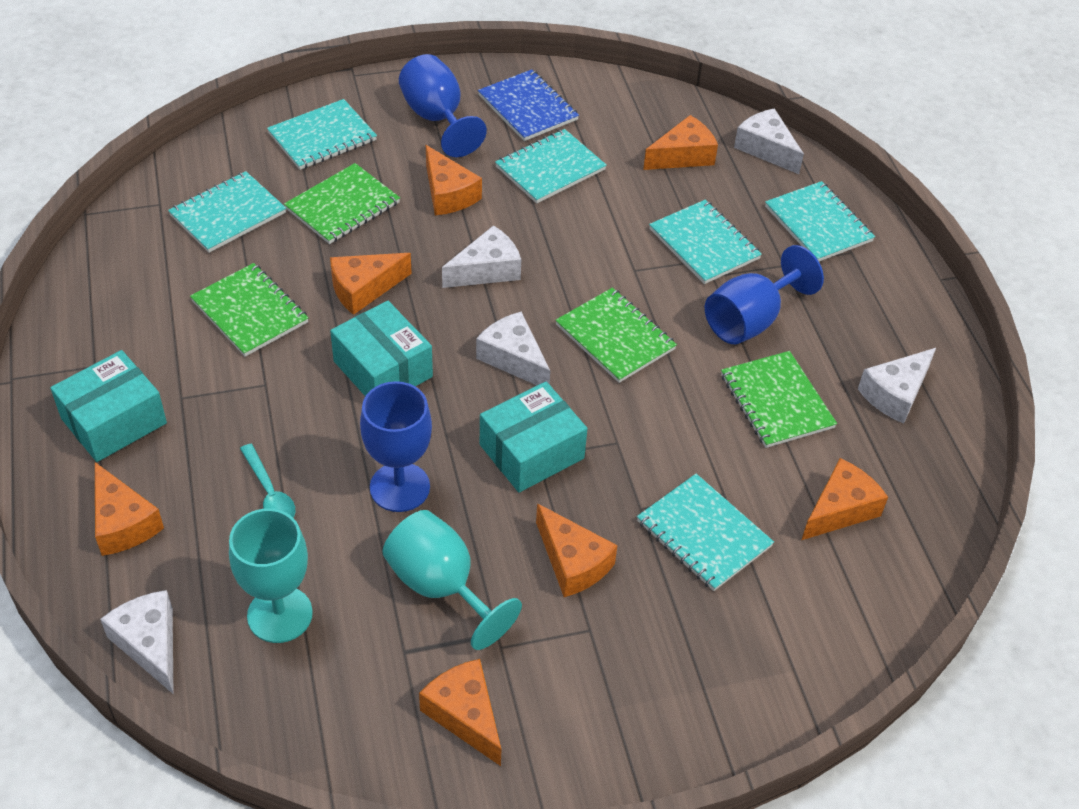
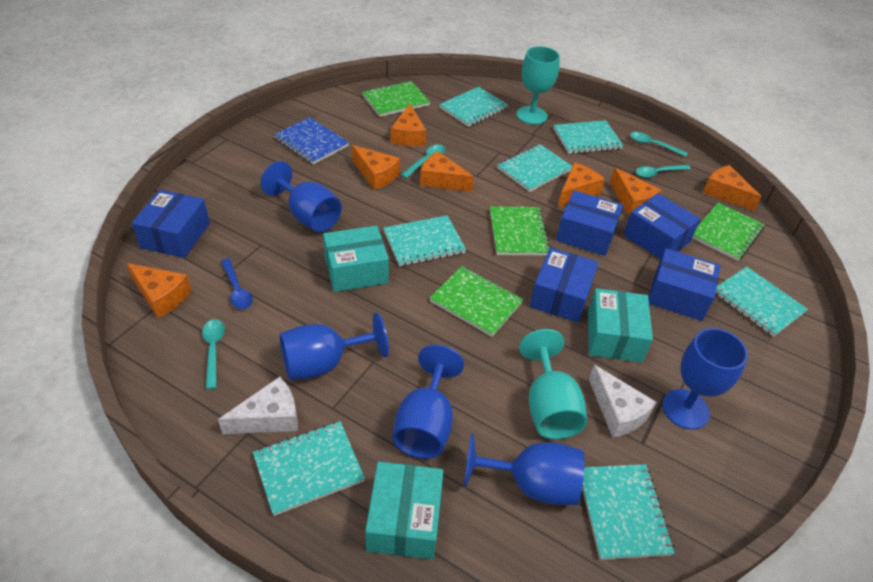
blue box: 0 -> 5
blue goblet: 3 -> 5
blue spoon: 0 -> 1
turquoise notebook: 6 -> 7
turquoise spoon: 1 -> 4
white cheese: 5 -> 2

